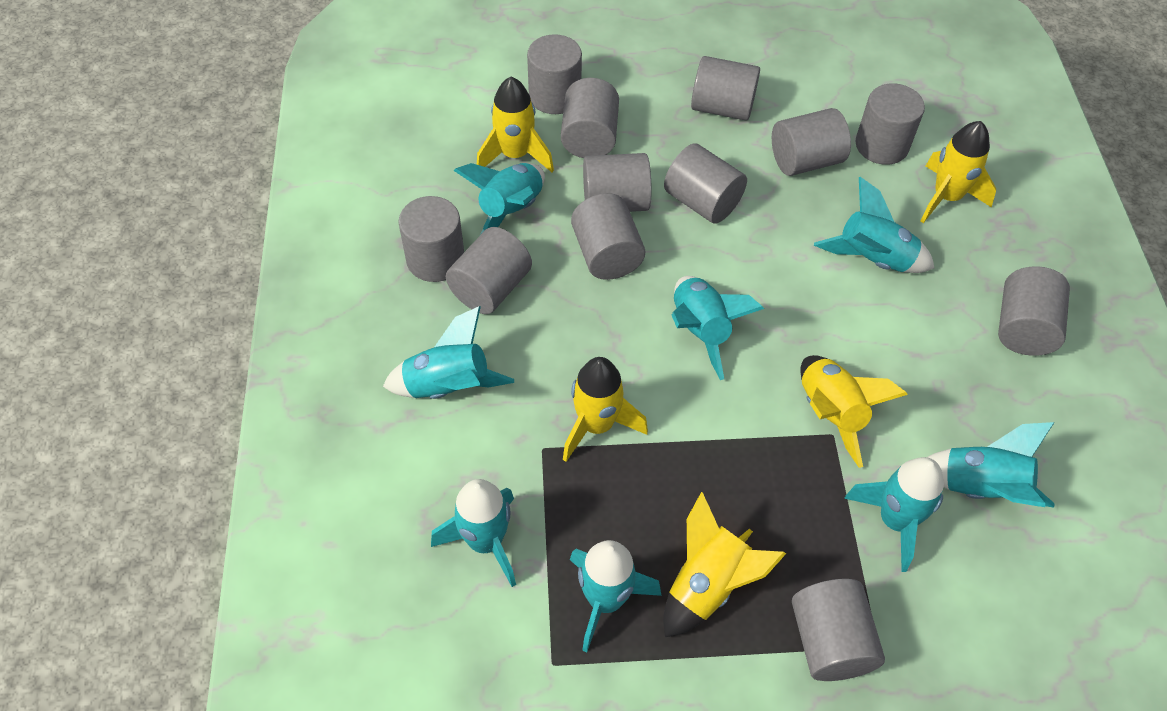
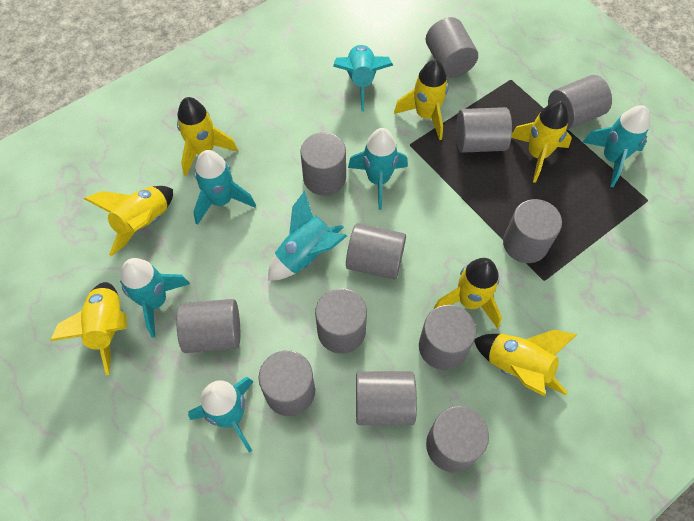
turquoise rocket: 8 -> 7
yellow rocket: 5 -> 7

